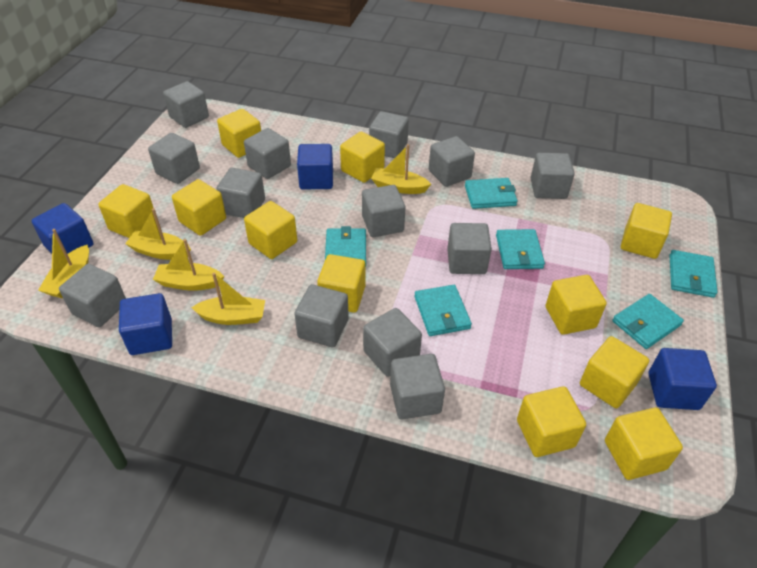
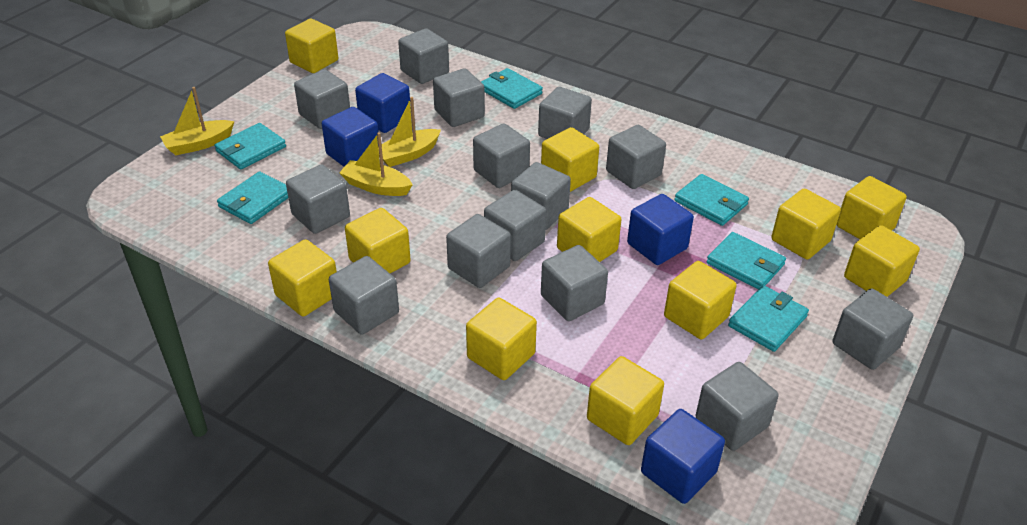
grey cube: 13 -> 14
yellow boat: 5 -> 3

